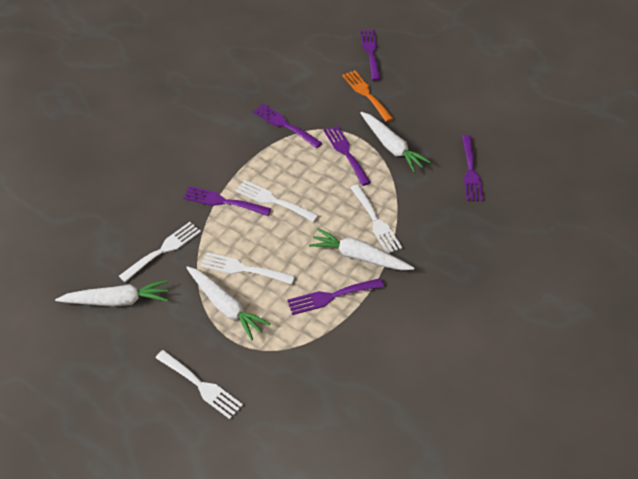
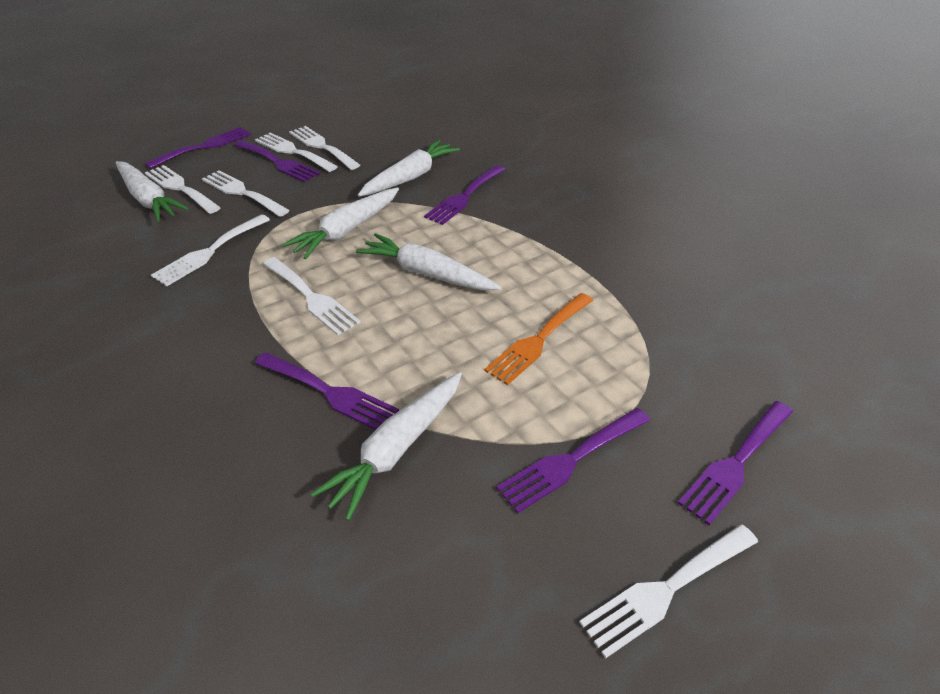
white carrot: 4 -> 5
white fork: 5 -> 7

